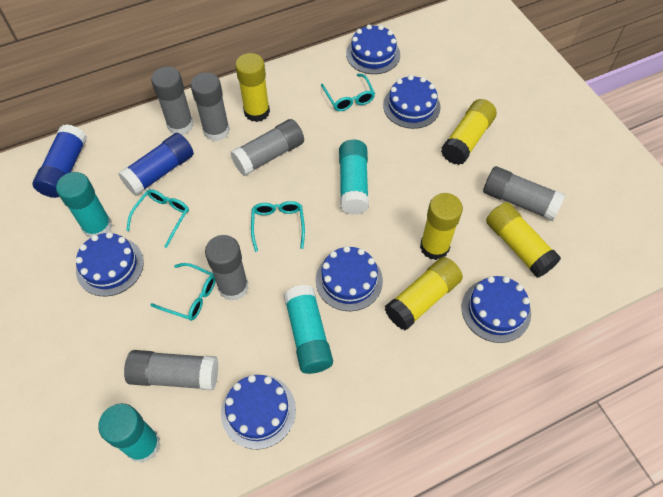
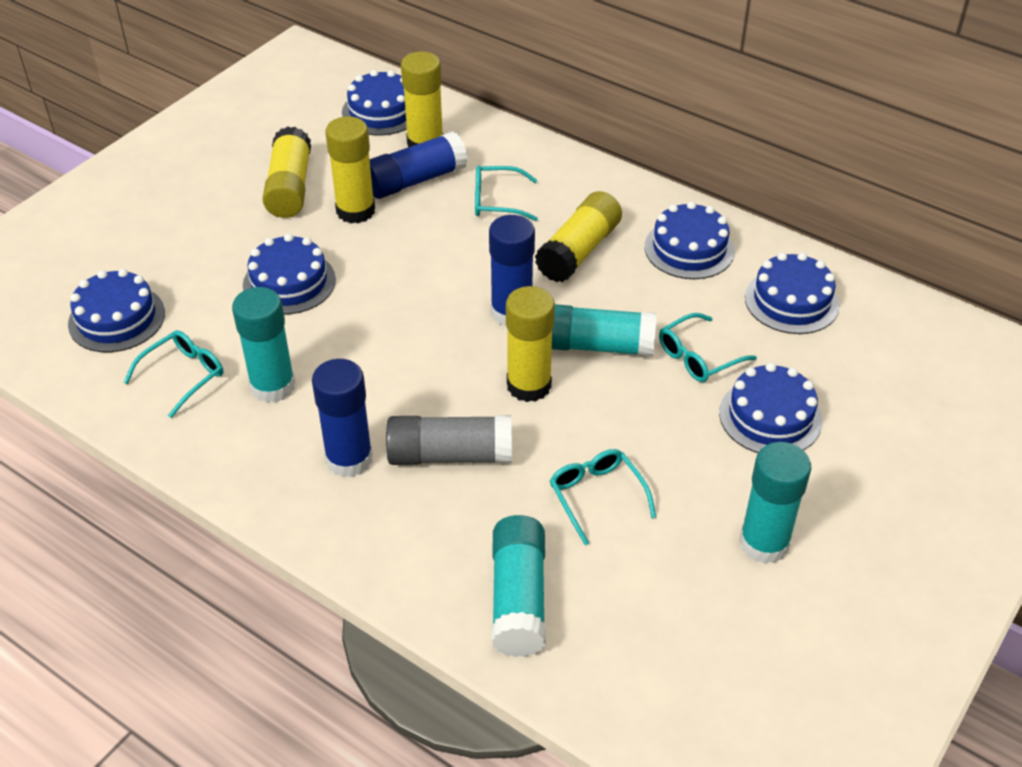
blue glue stick: 2 -> 3
grey glue stick: 6 -> 1

